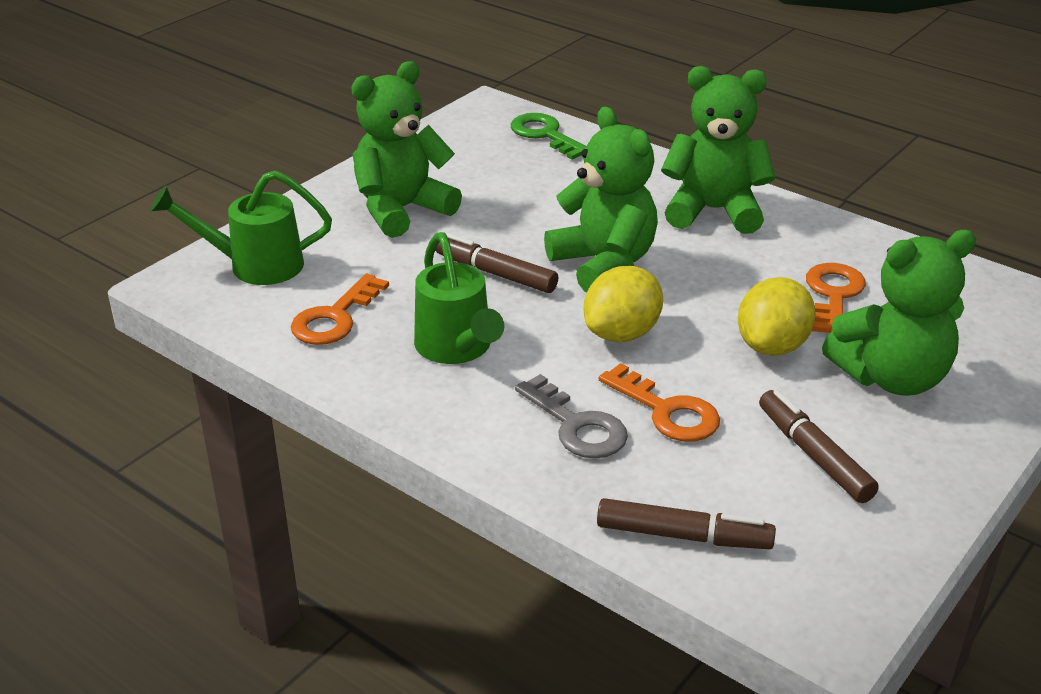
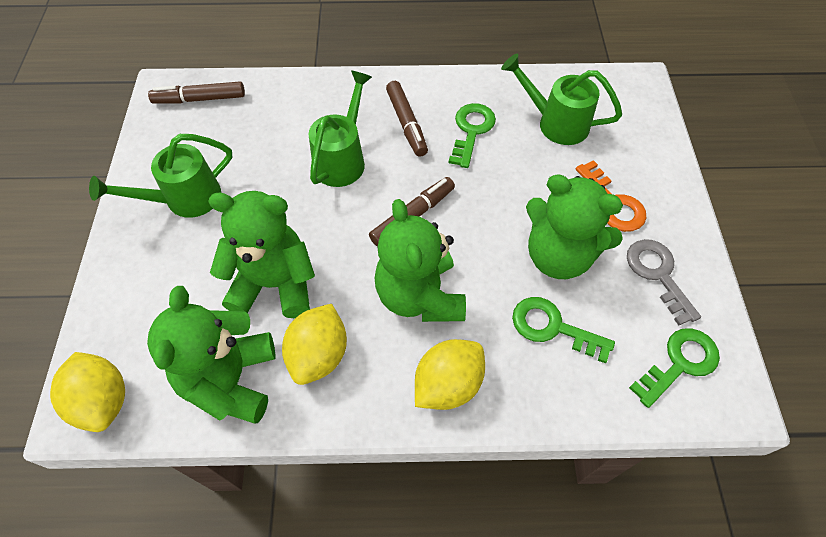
green key: 1 -> 3
green watering can: 2 -> 3
orange key: 3 -> 1
yellow lemon: 2 -> 3

